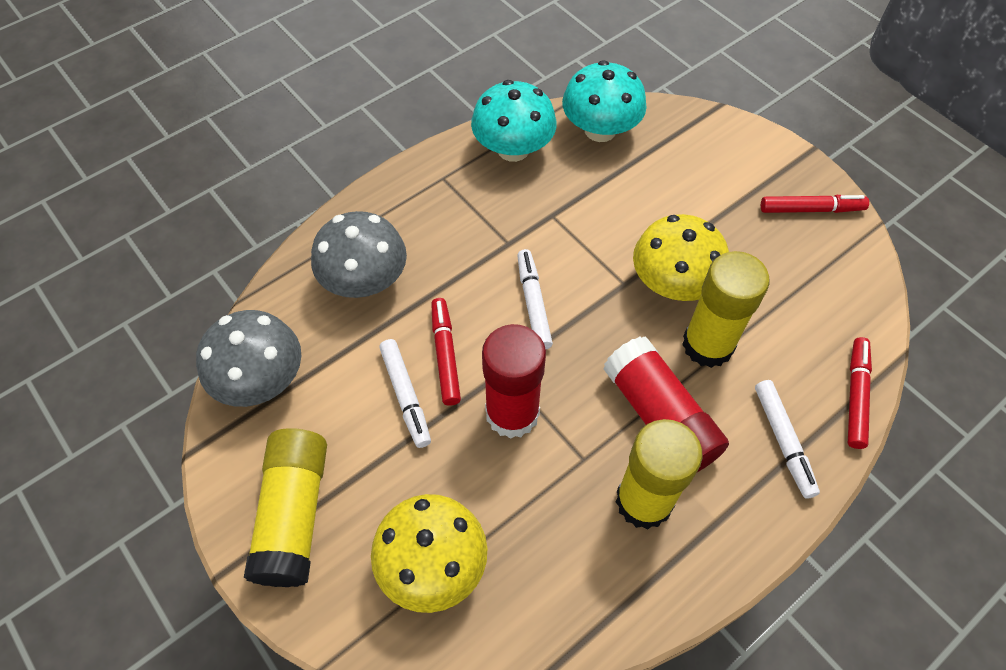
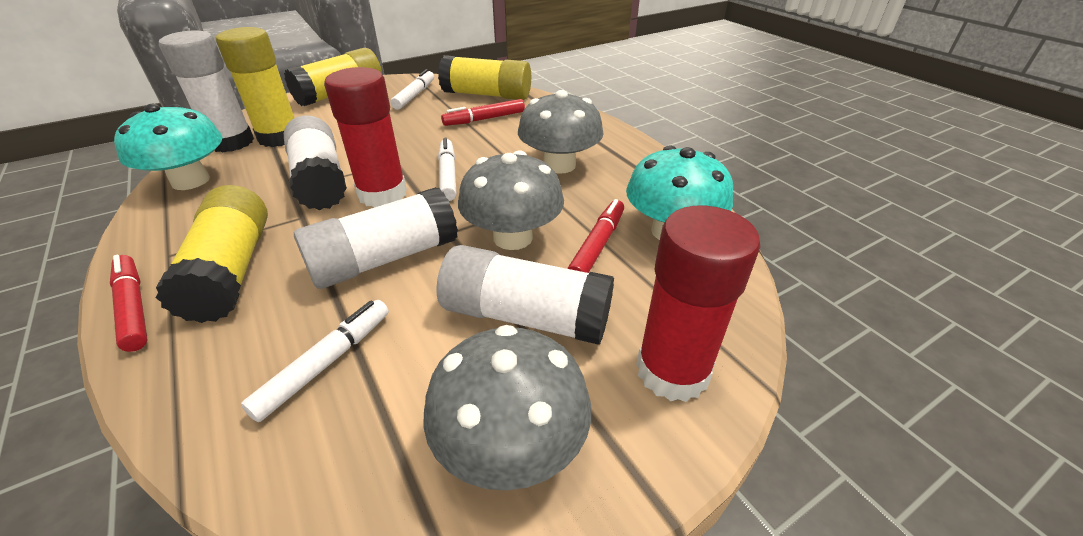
grey mushroom: 2 -> 3
white glue stick: 0 -> 4
yellow glue stick: 3 -> 4
yellow mushroom: 2 -> 0

